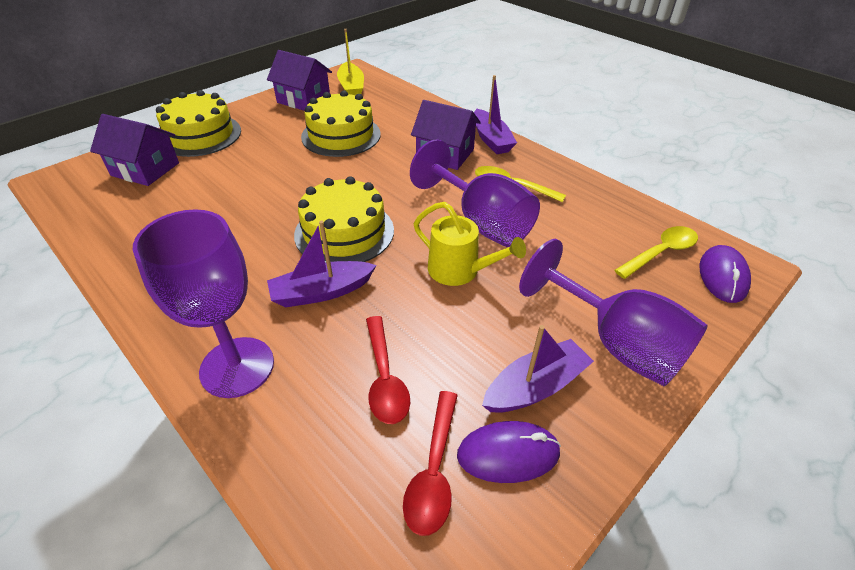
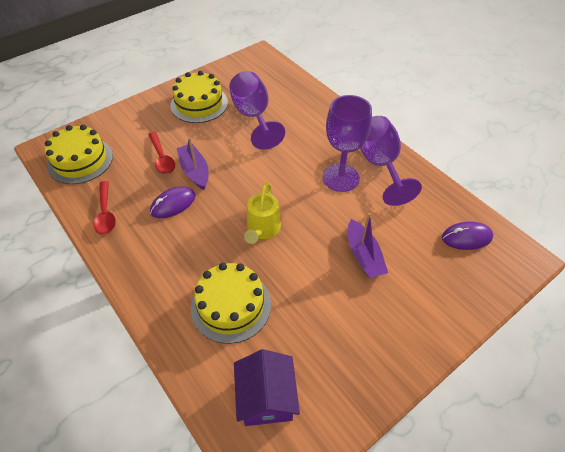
purple boat: 3 -> 2
purple house: 3 -> 1
yellow boat: 1 -> 0
yellow spoon: 2 -> 0

